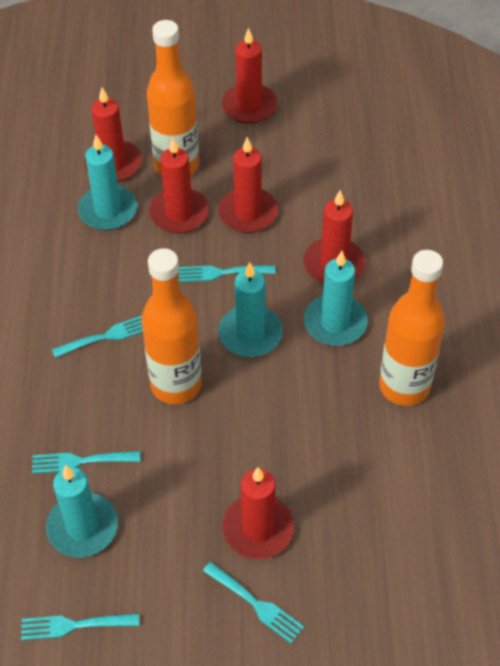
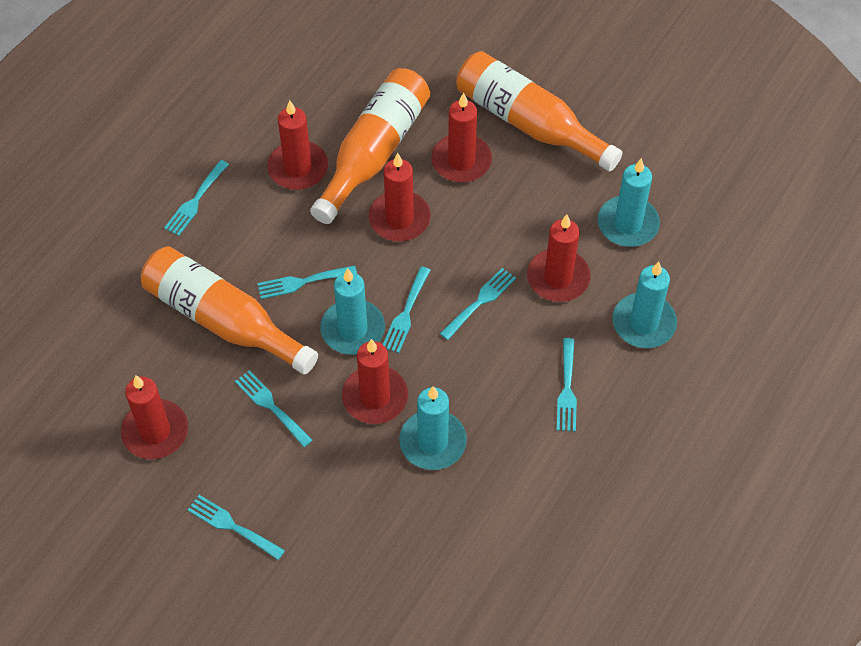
turquoise fork: 5 -> 7

